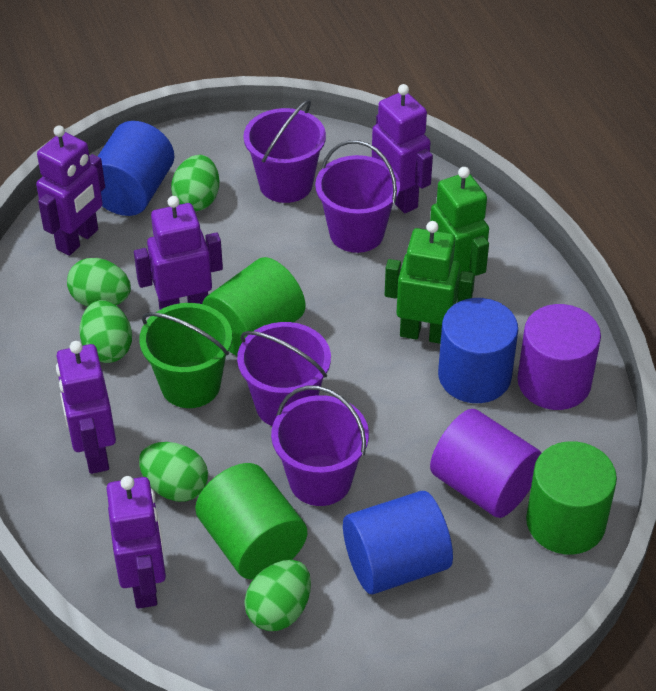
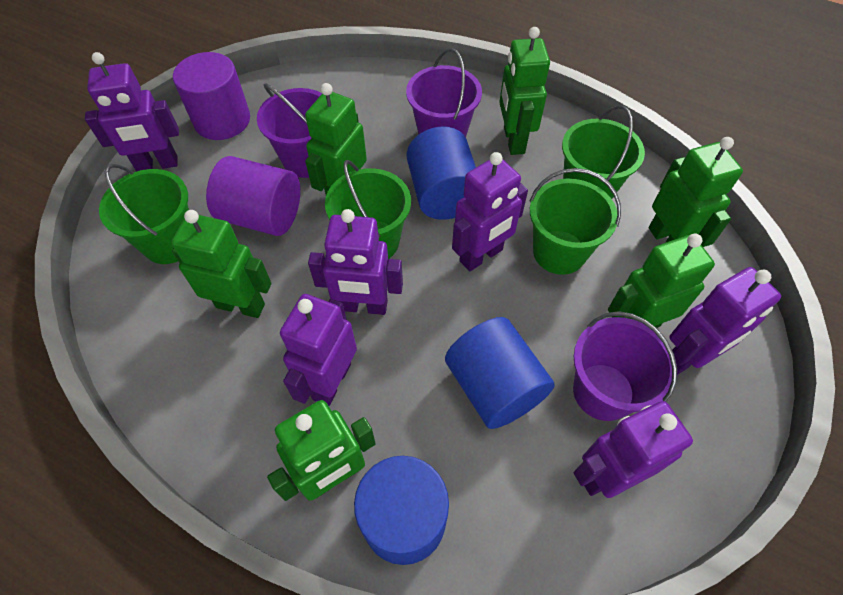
green bucket: 1 -> 4
green cylinder: 3 -> 0
green egg: 5 -> 0
green robot: 2 -> 6
purple bucket: 4 -> 3
purple robot: 5 -> 6

